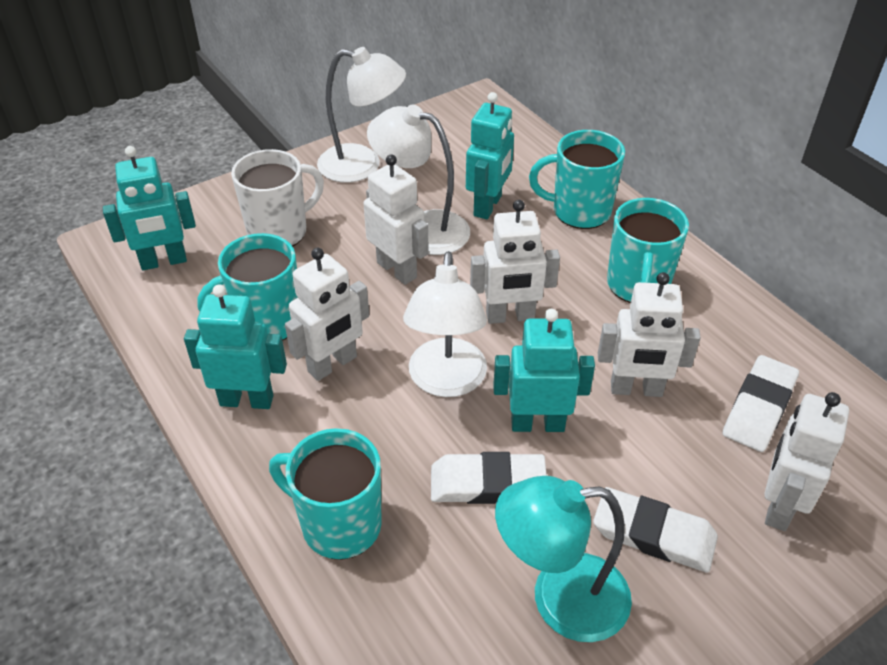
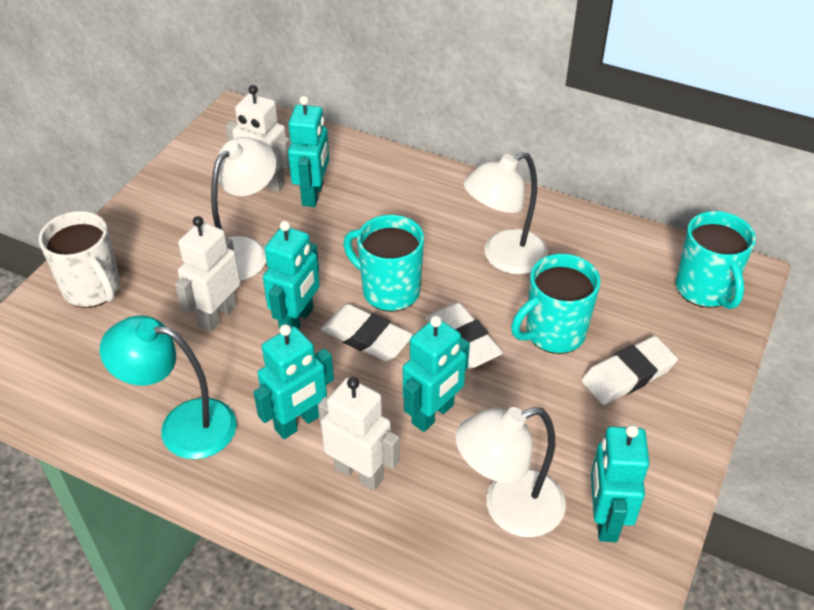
turquoise mug: 4 -> 3
turquoise robot: 4 -> 5
white robot: 5 -> 3

